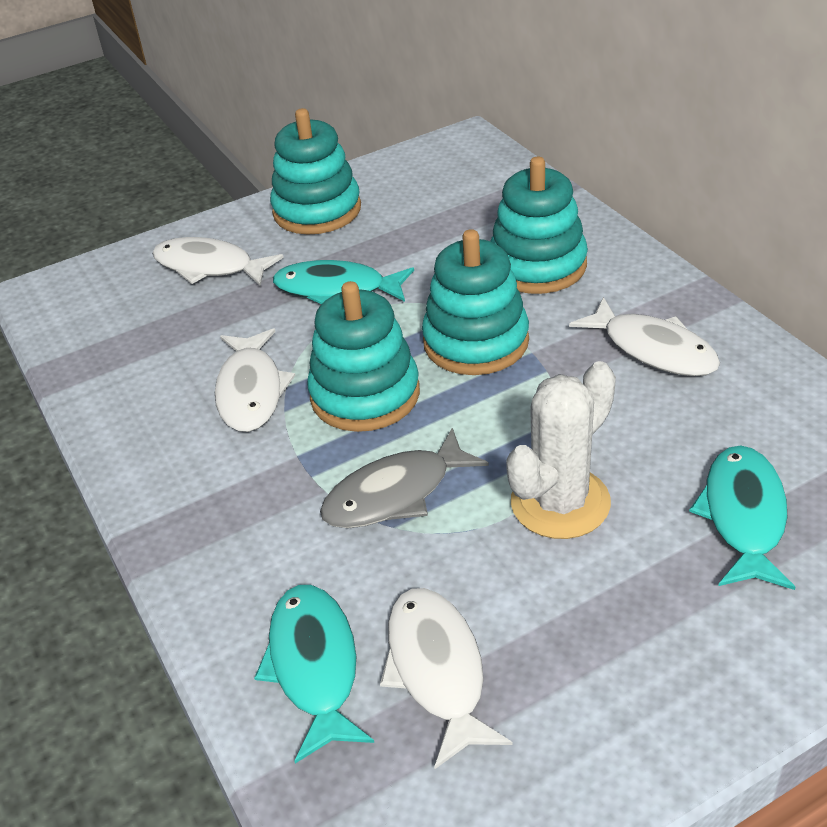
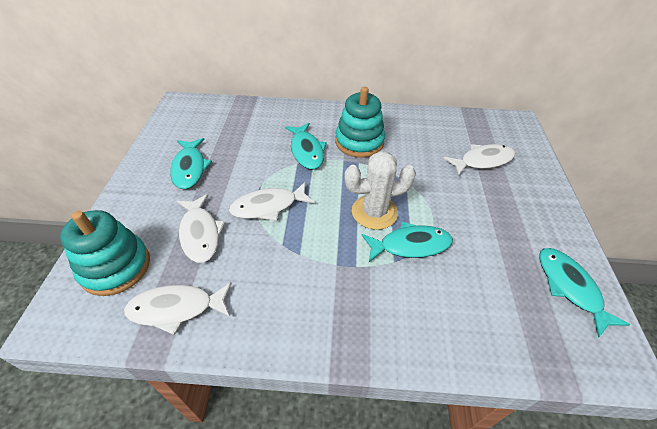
grey fish: 1 -> 0
turquoise fish: 3 -> 4
turquoise stacking toy: 4 -> 2

